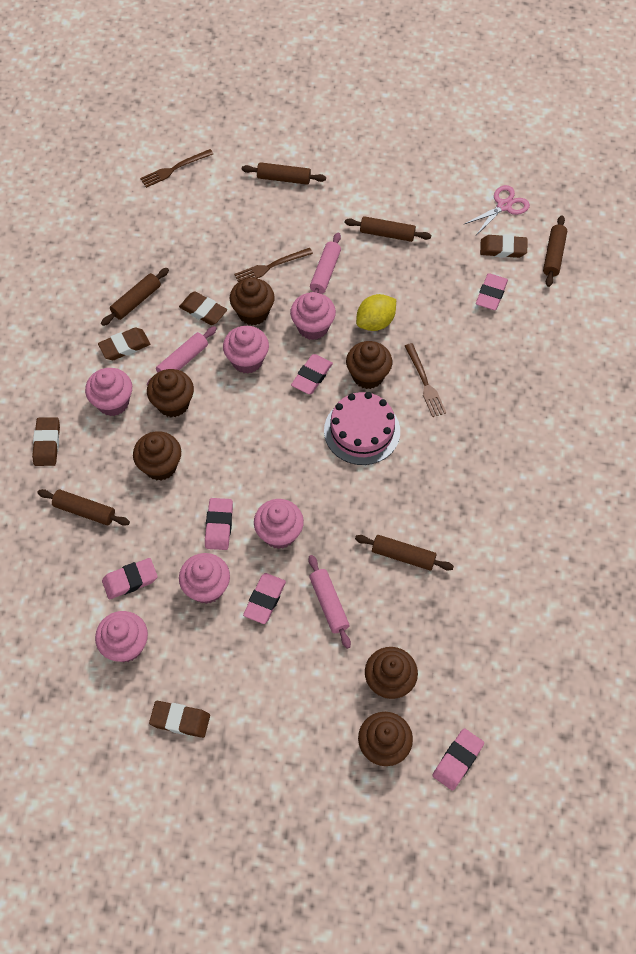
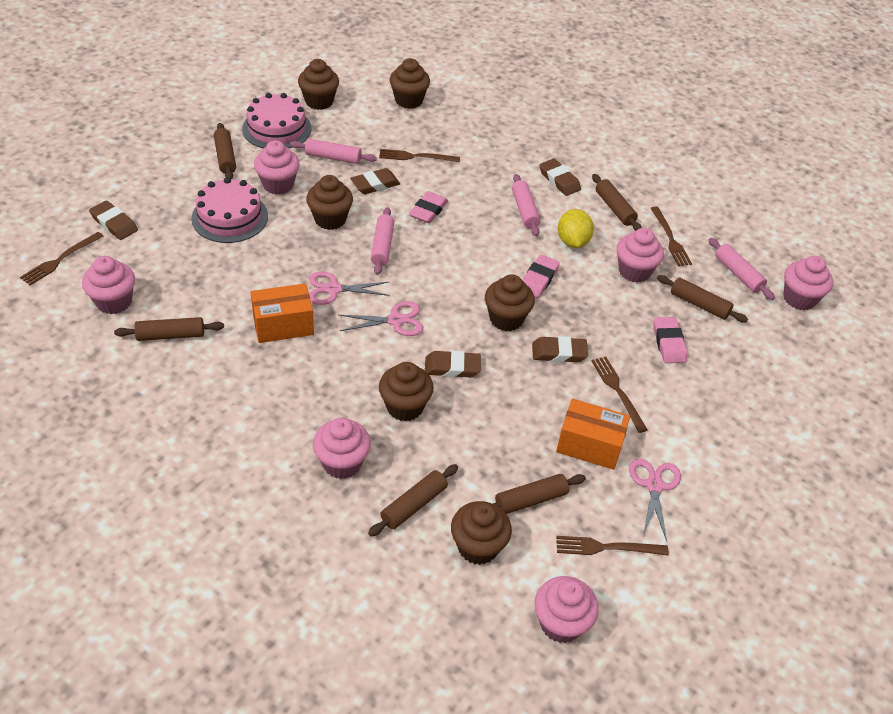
brown fork: 3 -> 5
orange box: 0 -> 2
pink cake: 1 -> 2
pink eraser: 6 -> 3
pink rolling pin: 3 -> 4
pink scissors: 1 -> 3

